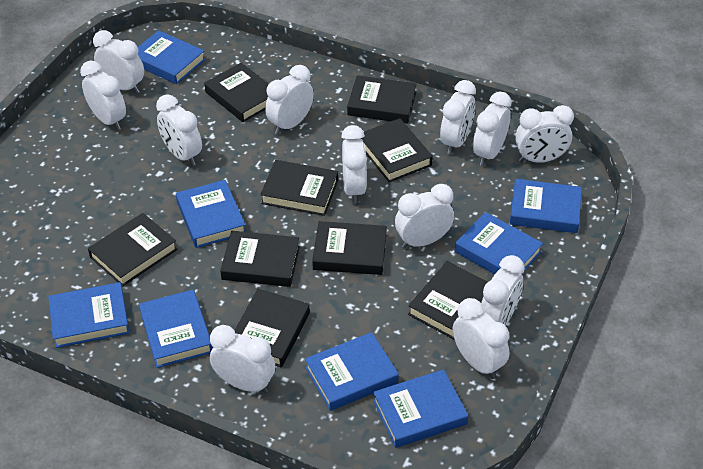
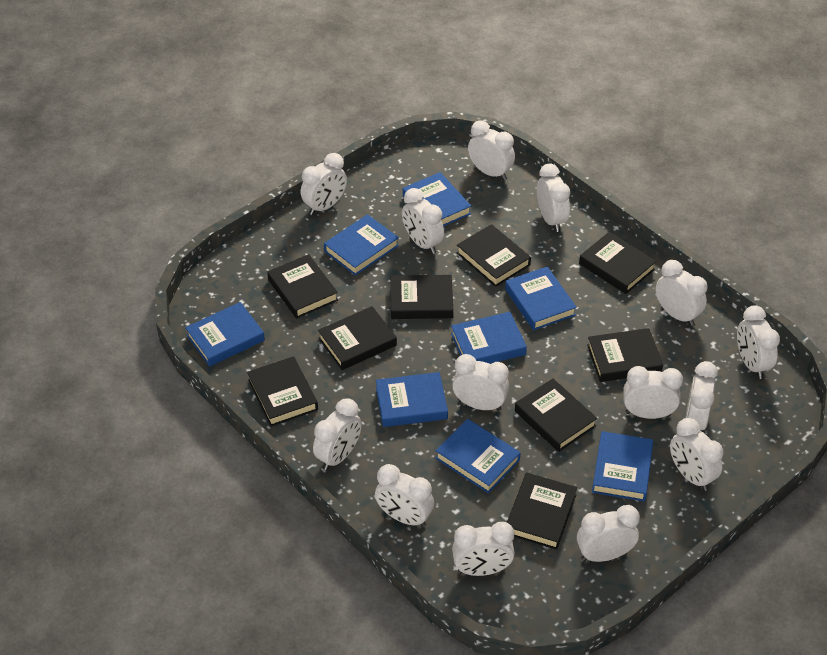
white clock: 12 -> 14

